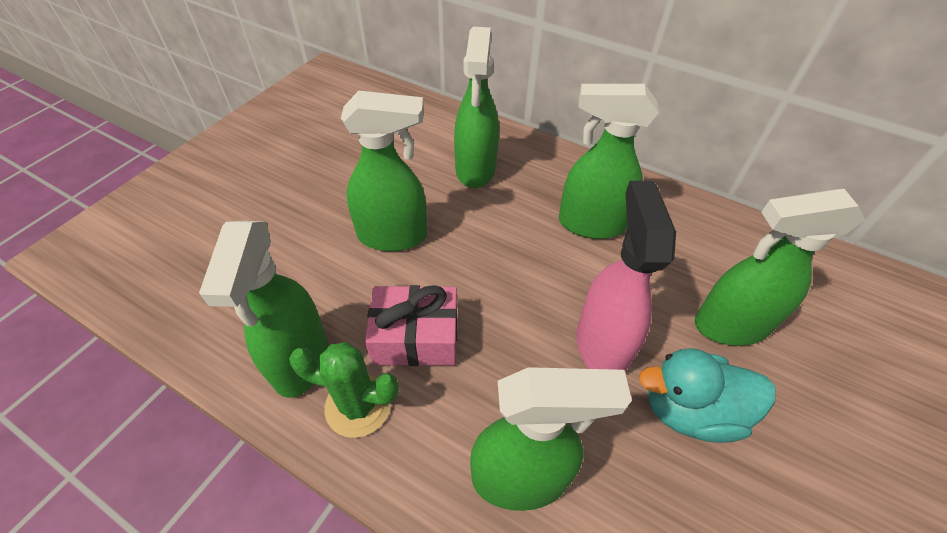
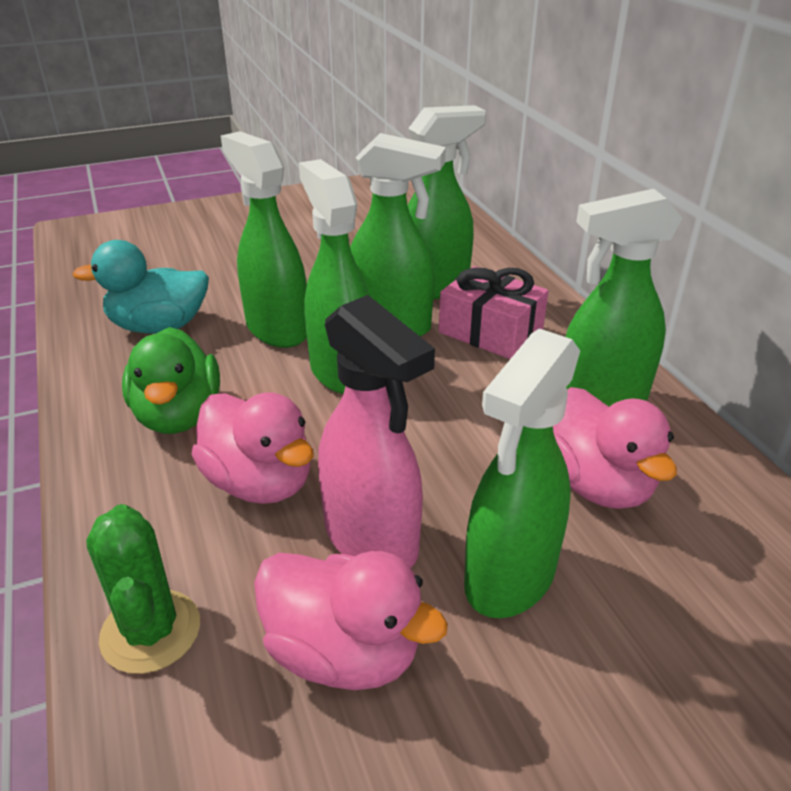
green duck: 0 -> 1
pink duck: 0 -> 3

